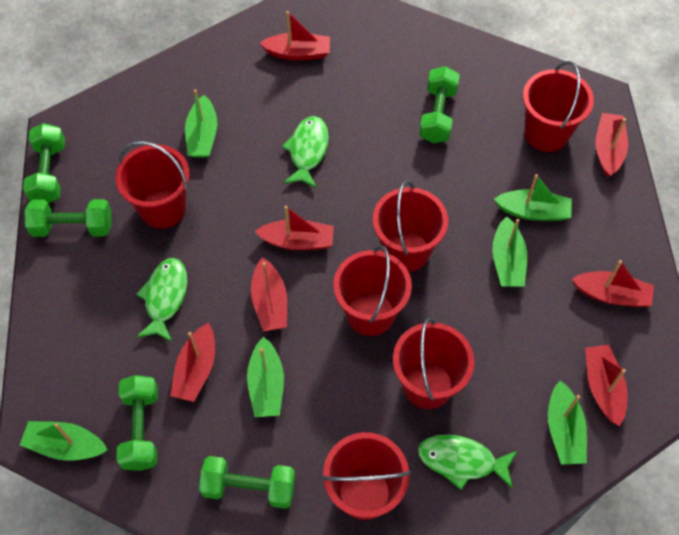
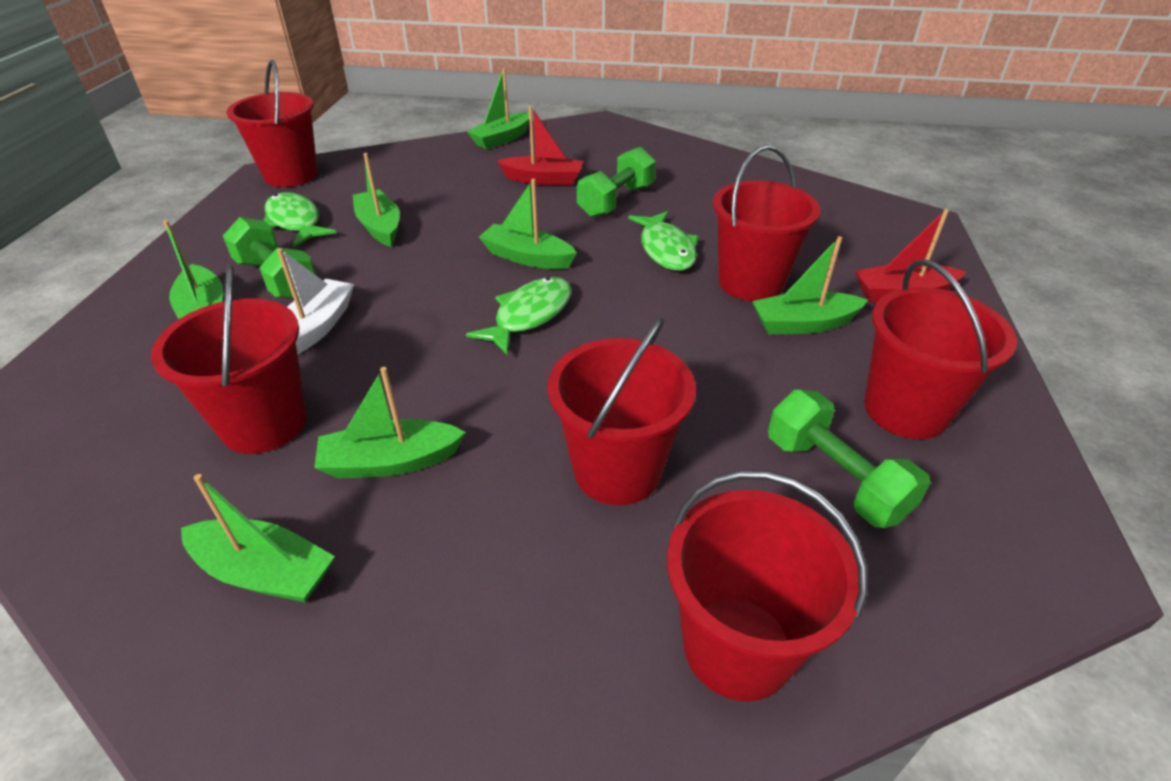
green boat: 6 -> 7
green dumbbell: 5 -> 3
red boat: 7 -> 2
white boat: 0 -> 1

